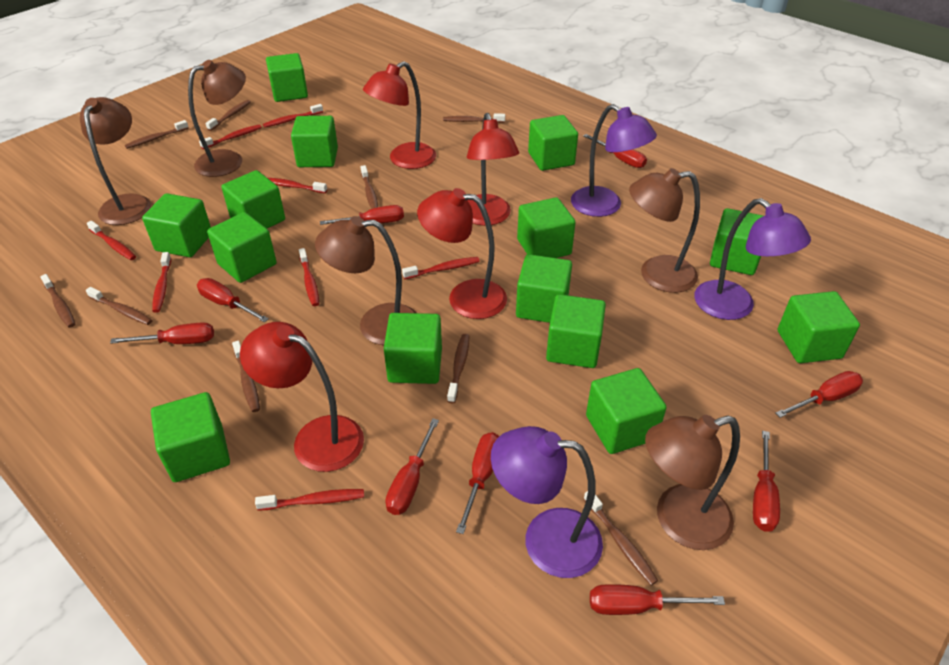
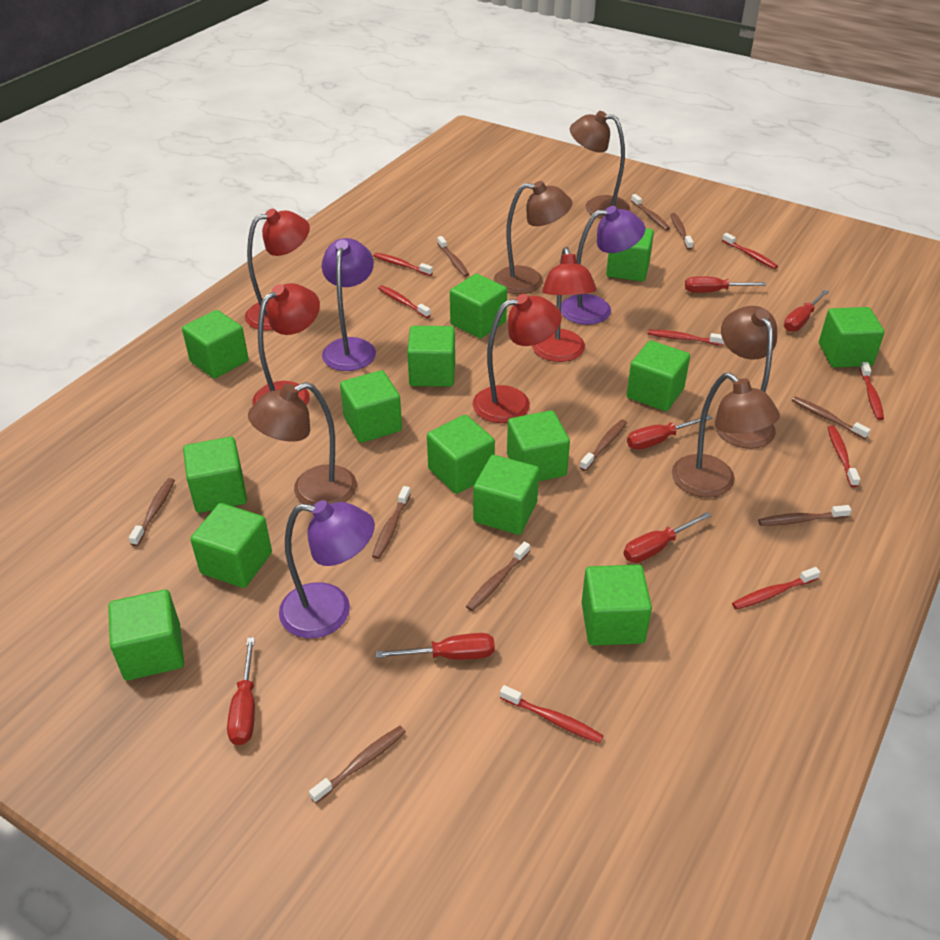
brown toothbrush: 9 -> 10
red screwdriver: 9 -> 6

